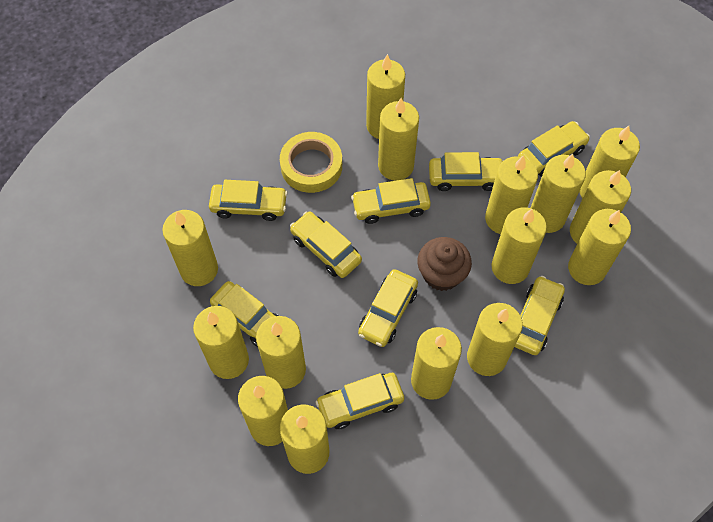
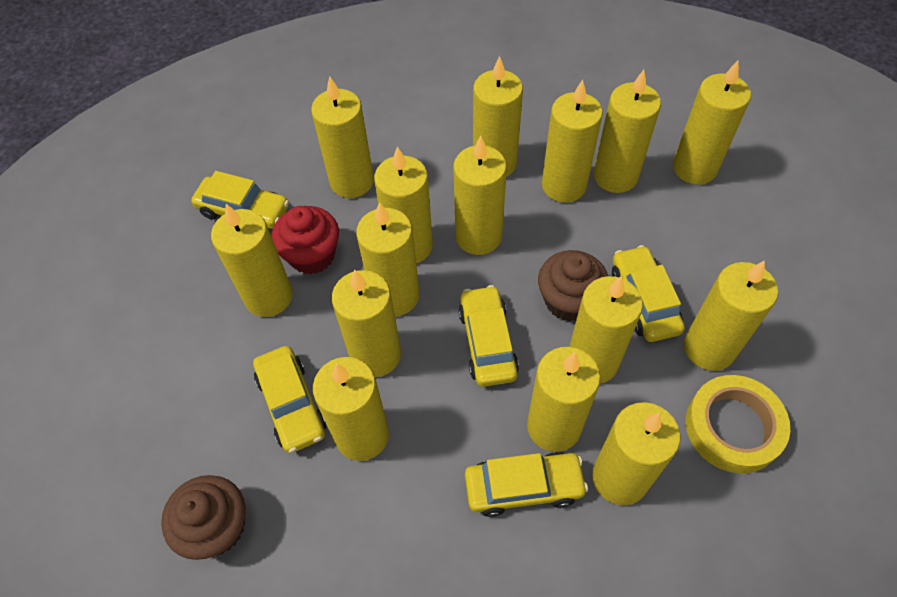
brown cupcake: 1 -> 2
red cupcake: 0 -> 1
yellow car: 9 -> 5

